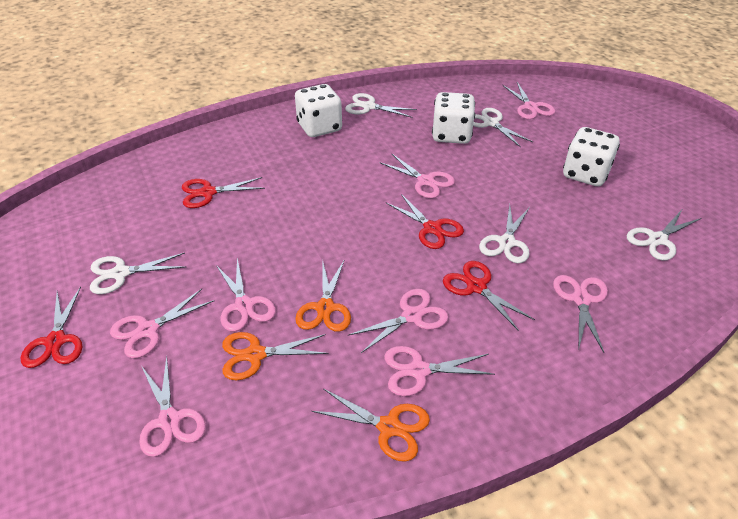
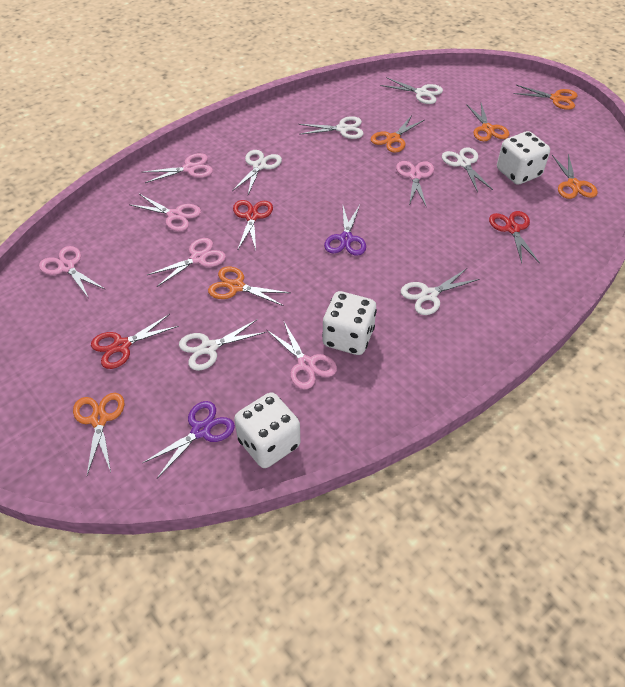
orange scissors: 3 -> 6
pink scissors: 8 -> 6
purple scissors: 0 -> 2
red scissors: 4 -> 3
white scissors: 5 -> 6

